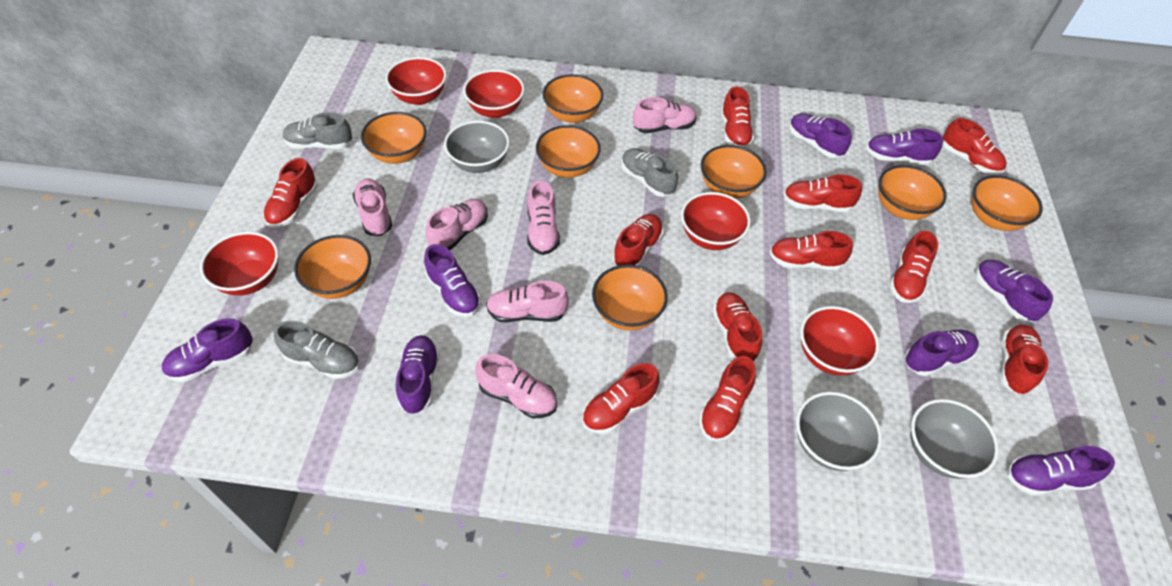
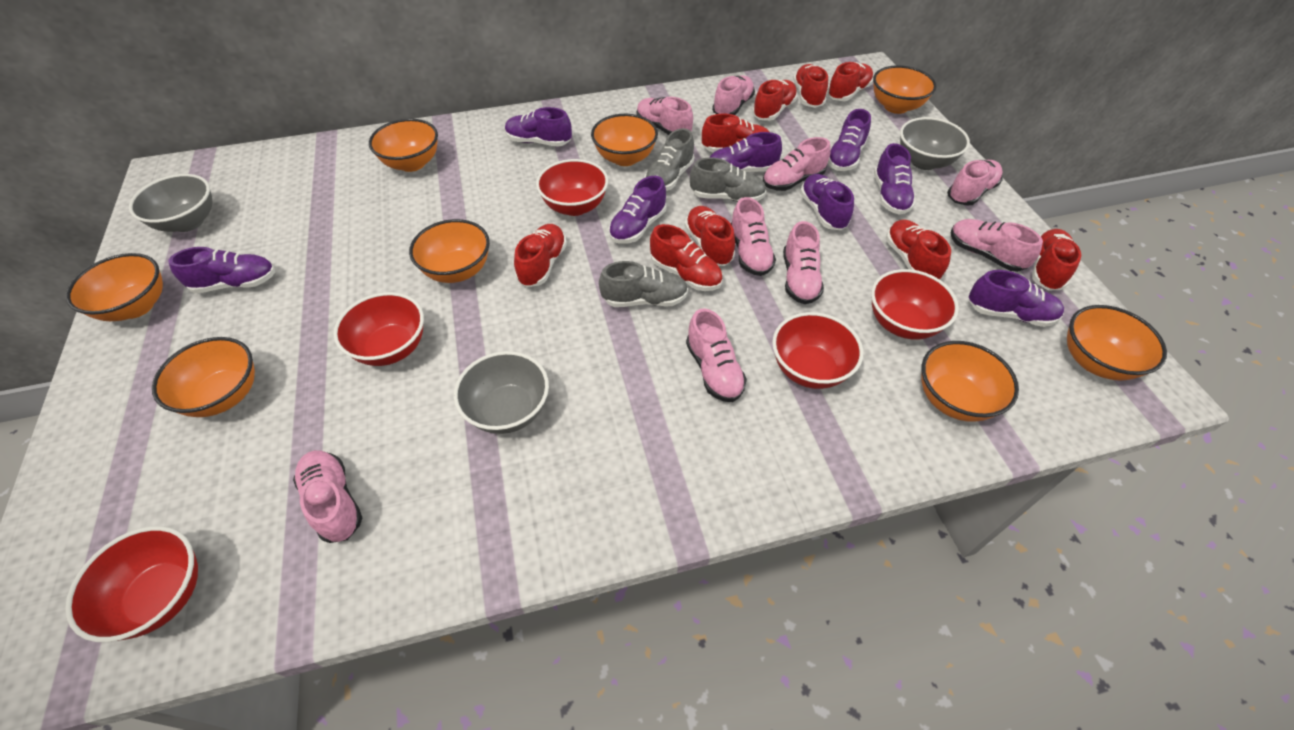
pink shoe: 6 -> 9
red shoe: 11 -> 9

